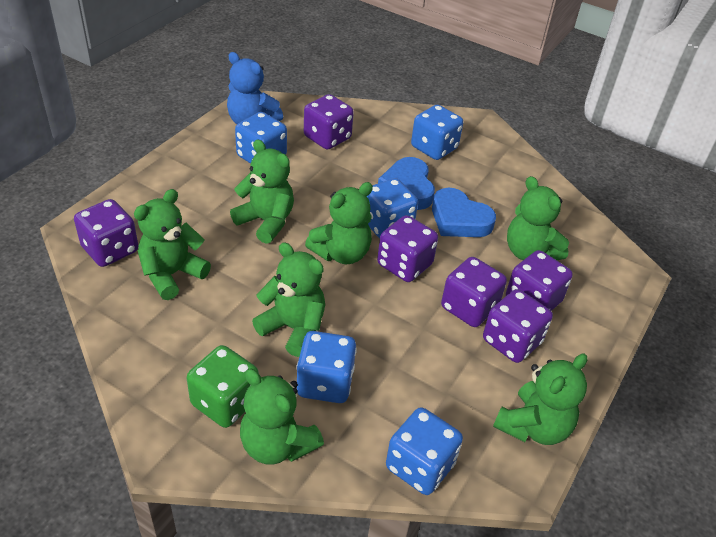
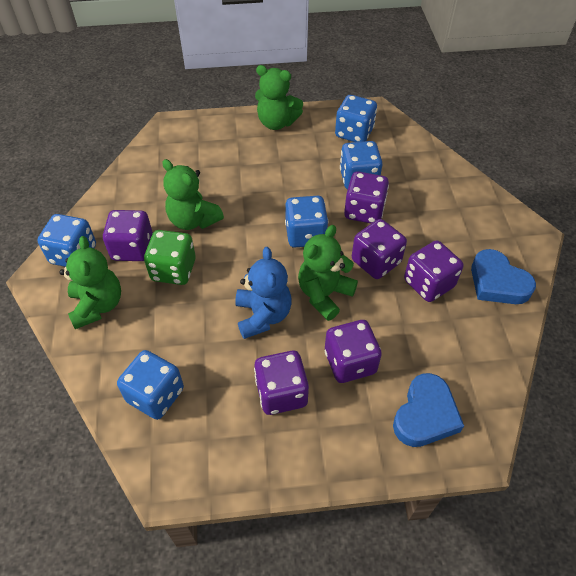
green teddy bear: 7 -> 4

